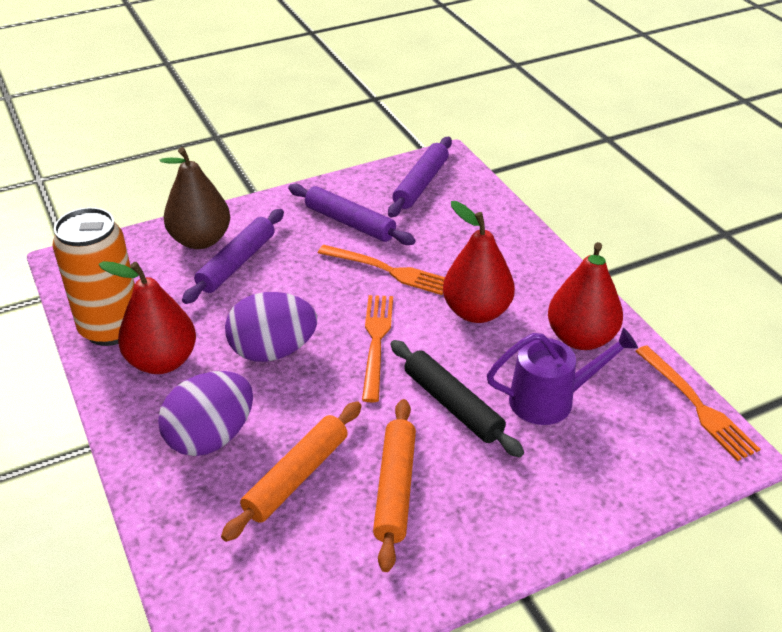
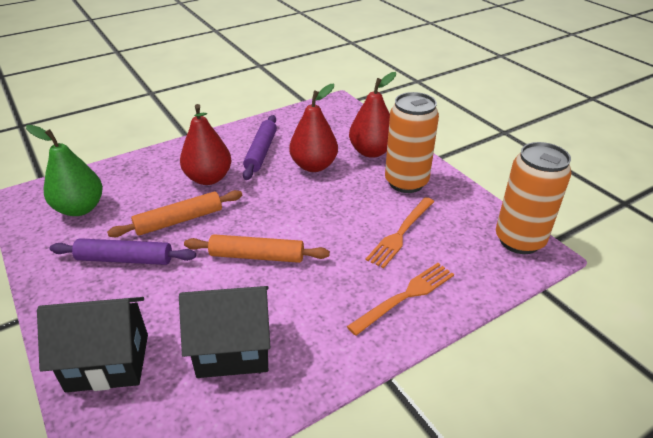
black house: 0 -> 2
black rolling pin: 1 -> 0
brown pear: 1 -> 0
green pear: 0 -> 1
orange can: 1 -> 2
orange fork: 3 -> 2
purple egg: 2 -> 0
purple rolling pin: 3 -> 2
purple watering can: 1 -> 0

